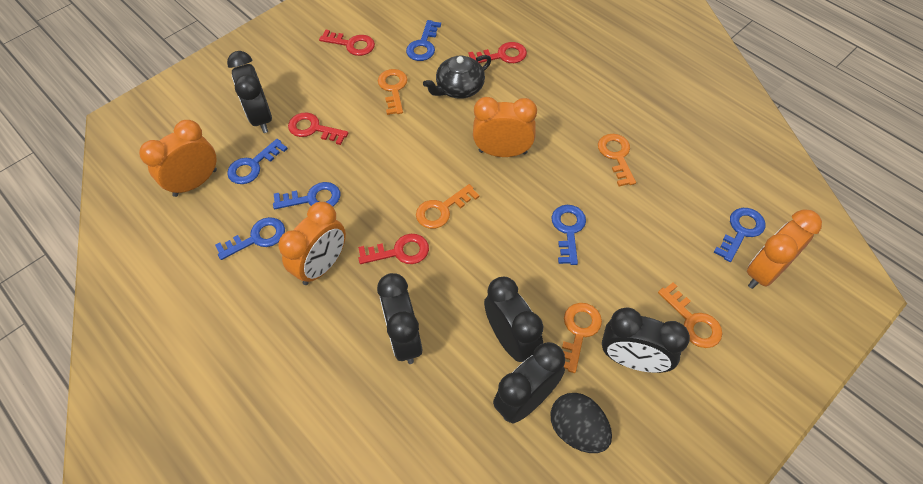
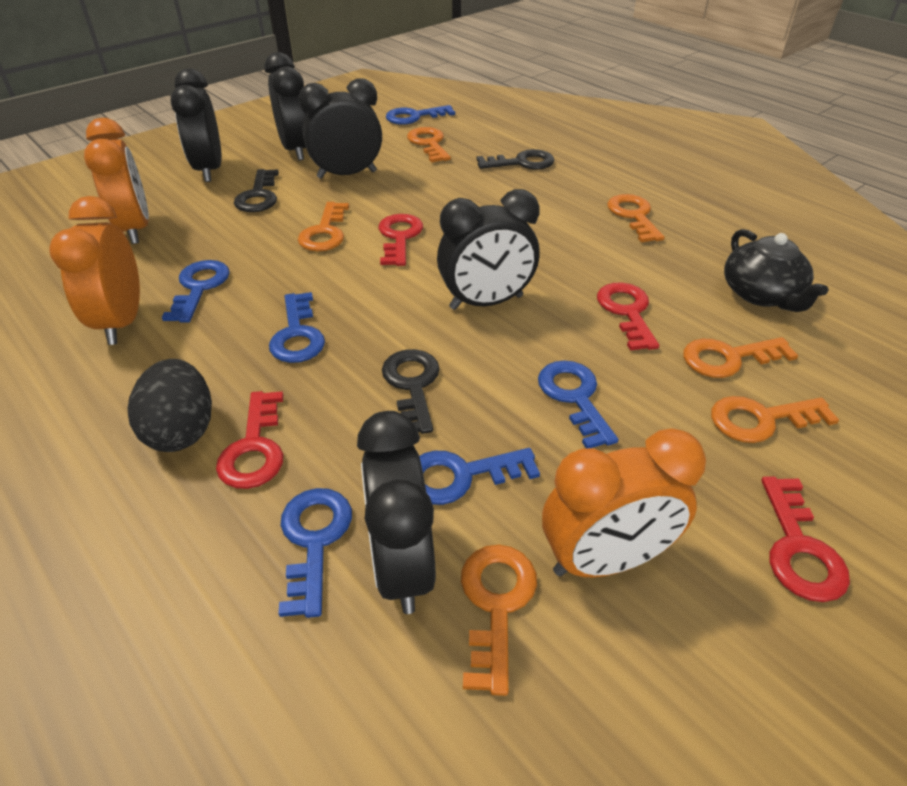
black key: 0 -> 3
orange clock: 4 -> 3
orange key: 5 -> 6

